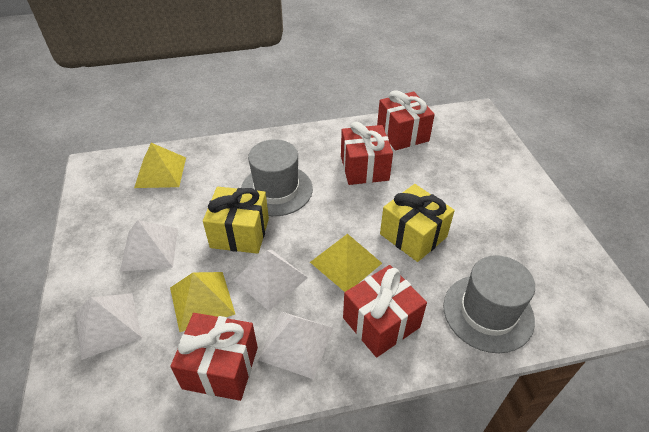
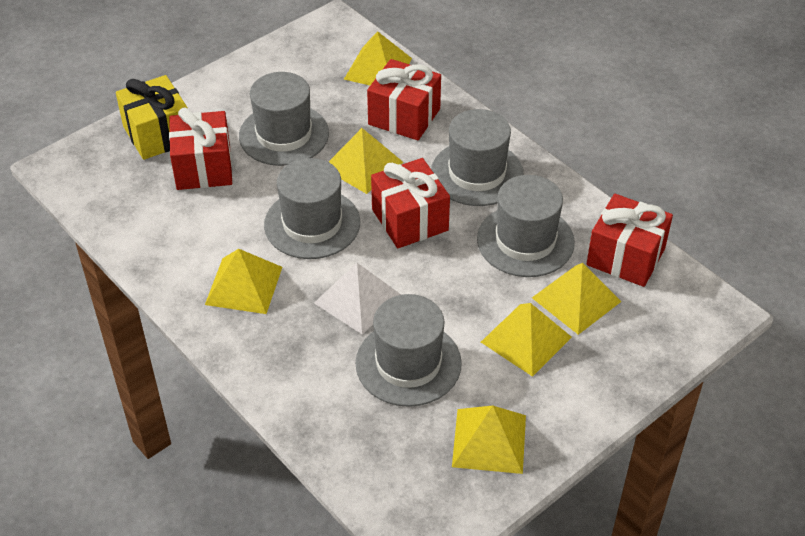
grey hat: 2 -> 5
white pyramid: 4 -> 1
yellow gift: 2 -> 1
yellow pyramid: 3 -> 6

